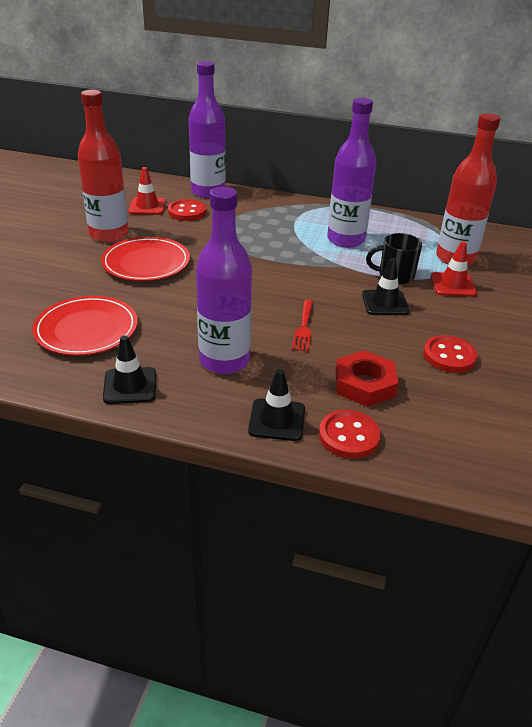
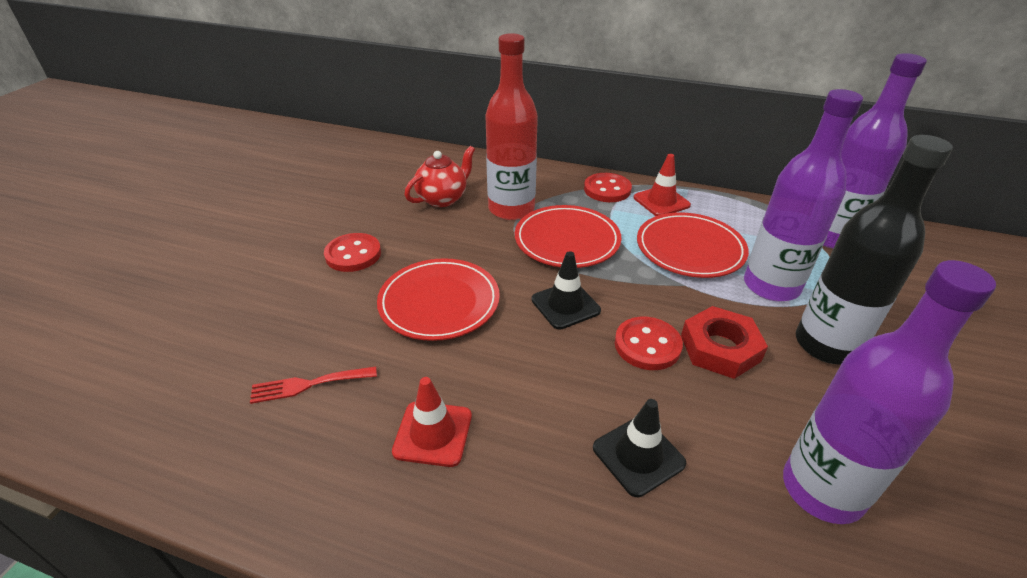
black bottle: 0 -> 1
black mug: 1 -> 0
black traffic cone: 3 -> 2
red bottle: 2 -> 1
red plate: 2 -> 3
red teapot: 0 -> 1

